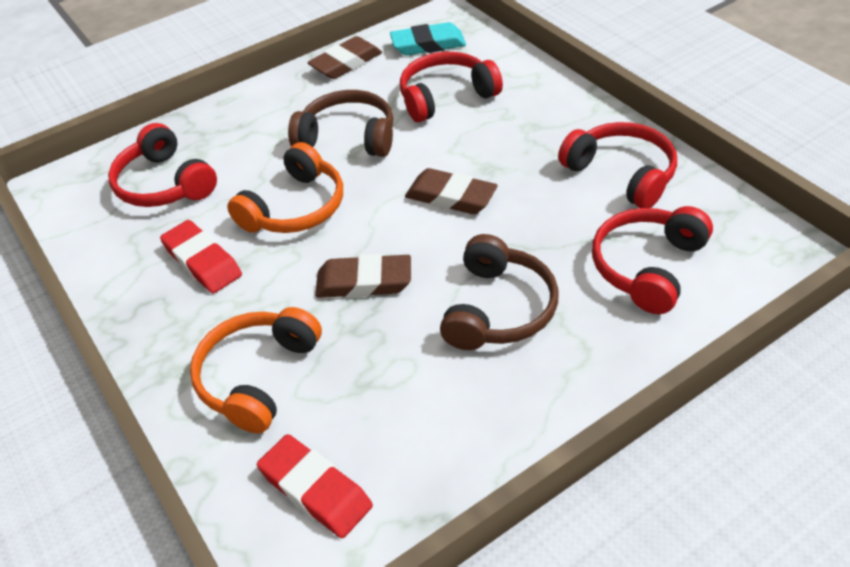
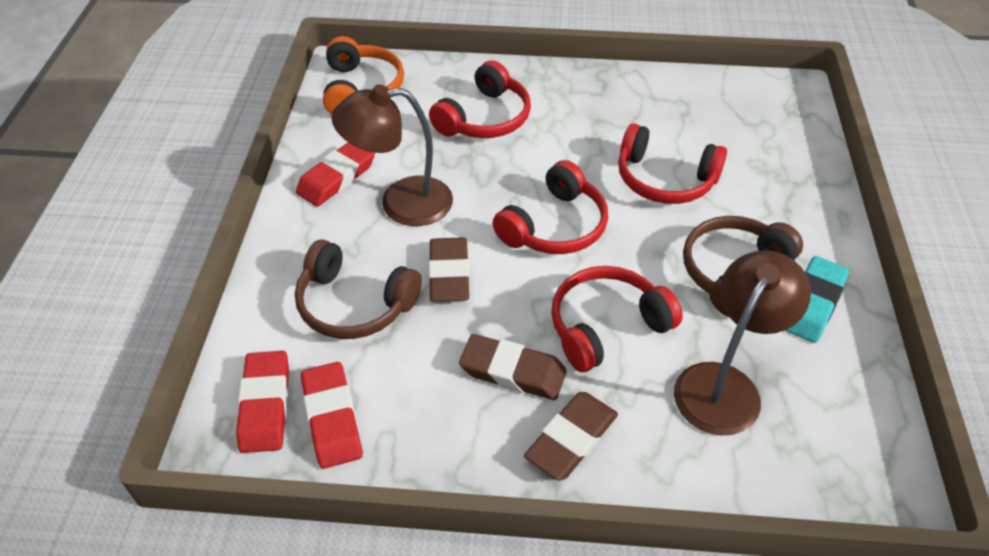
brown lamp: 0 -> 2
orange headphones: 2 -> 1
red eraser: 2 -> 3

